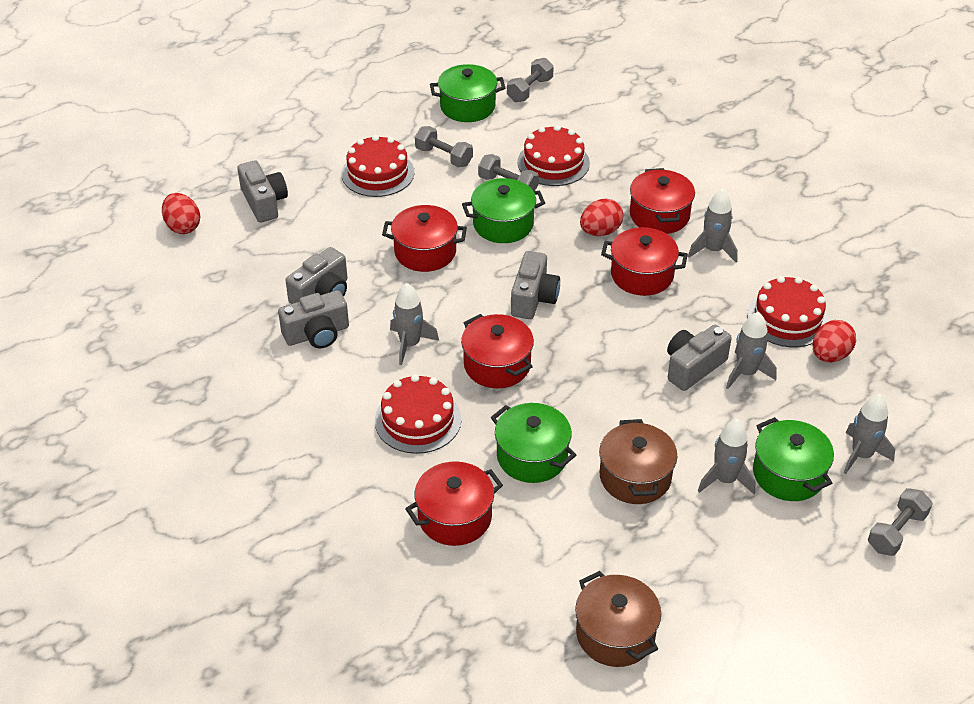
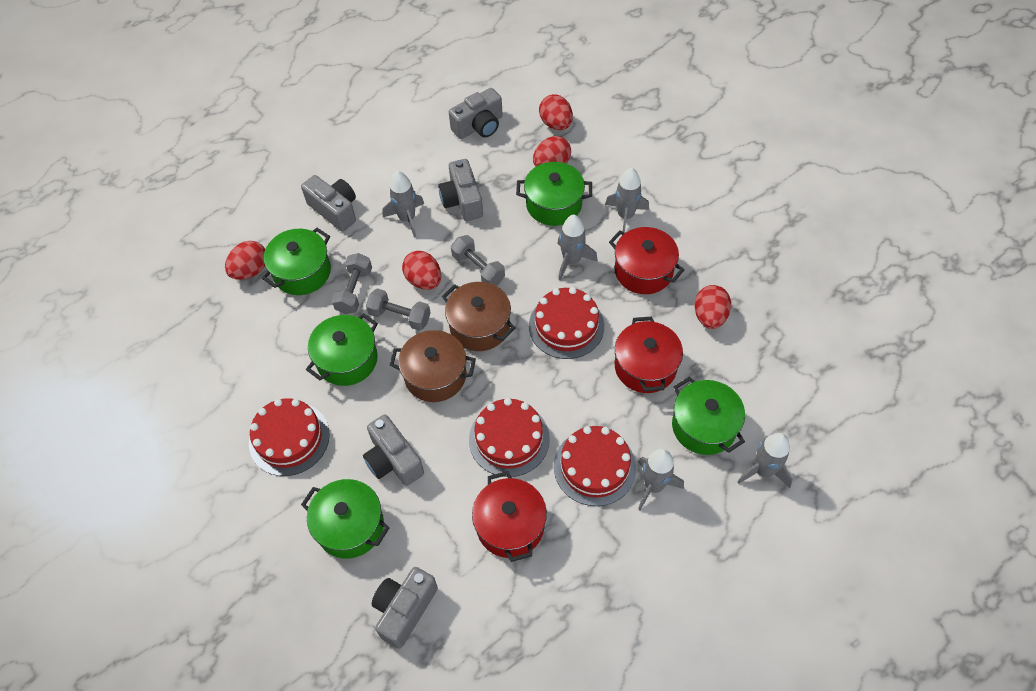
green pot: 4 -> 5
grey dumbbell: 4 -> 3
red egg: 3 -> 5
red pot: 5 -> 3

